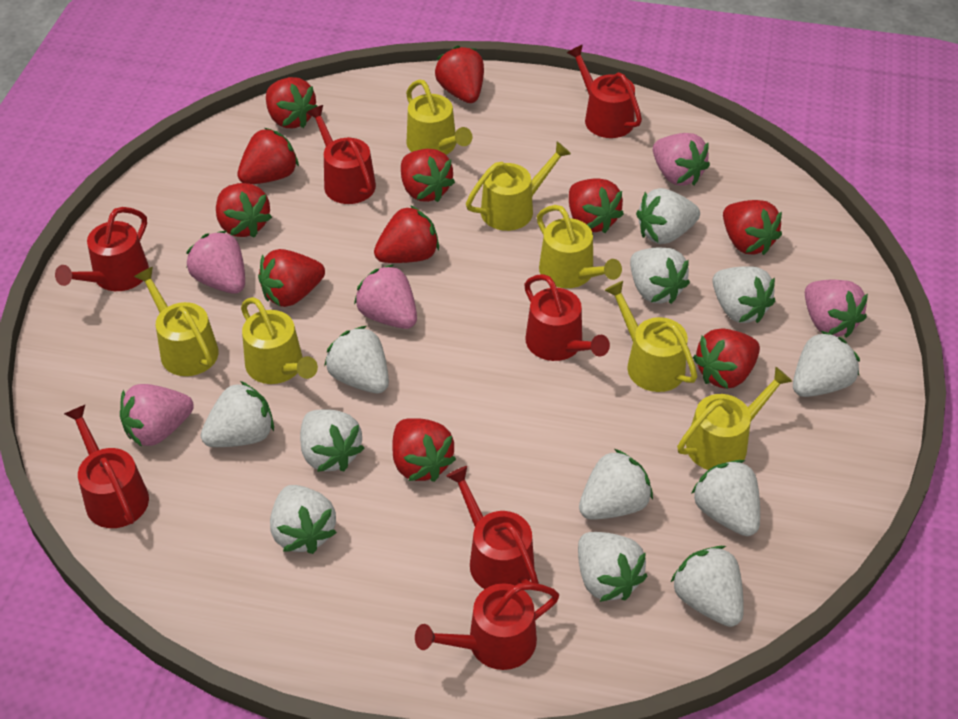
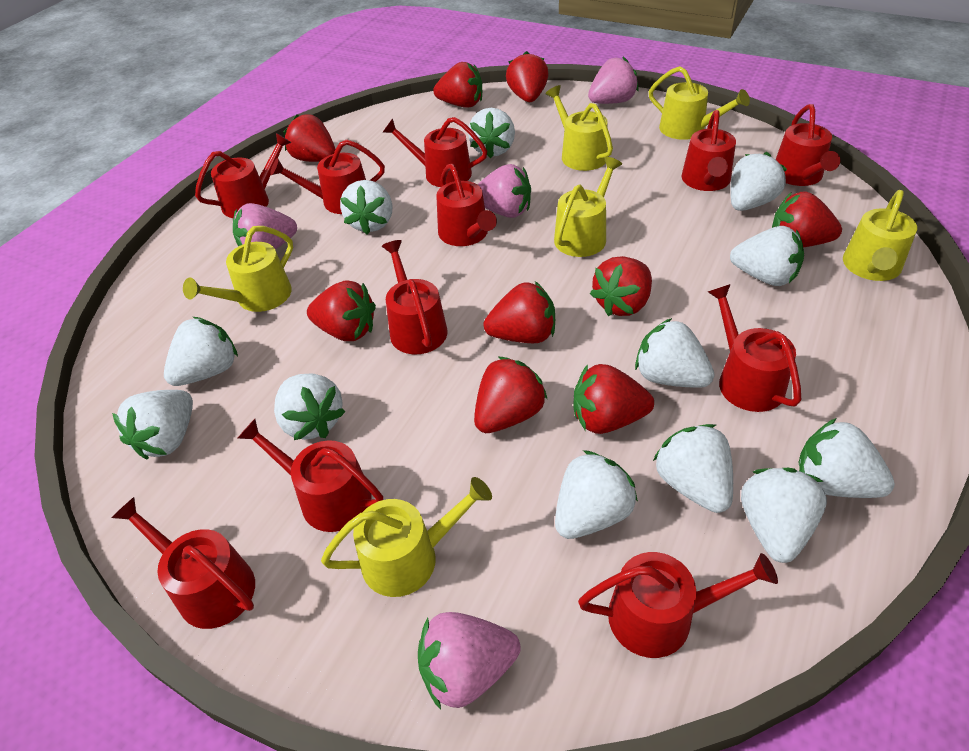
pink strawberry: 5 -> 4
red strawberry: 11 -> 9
red watering can: 7 -> 11
yellow watering can: 7 -> 6

